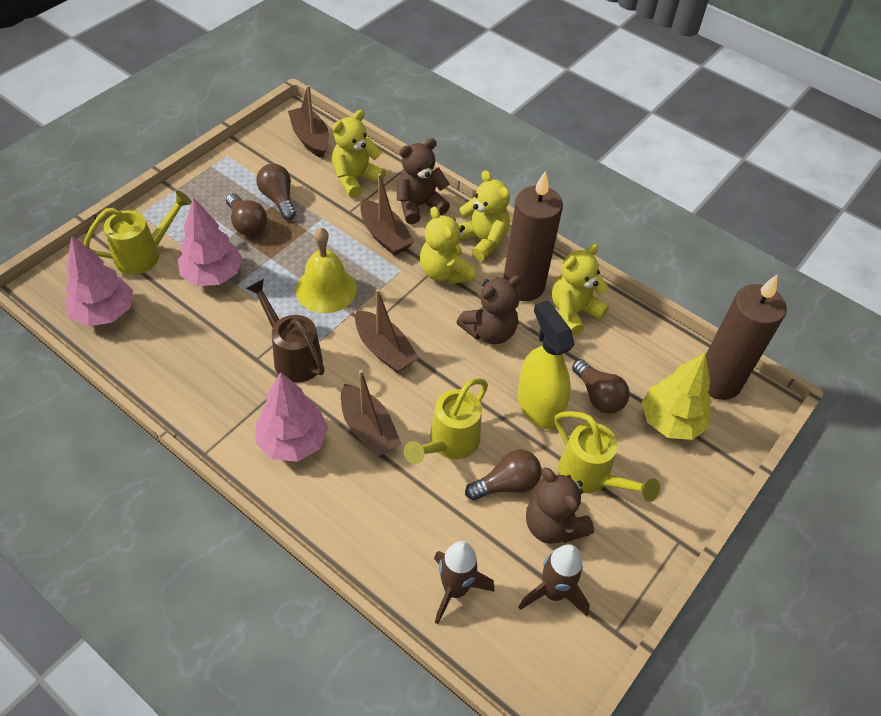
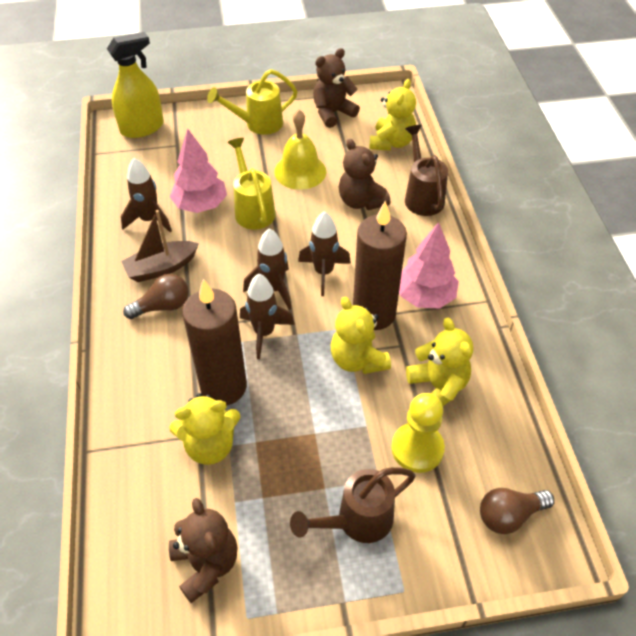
brown boat: 4 -> 1
brown light bulb: 4 -> 2
brown rocket: 2 -> 4
brown watering can: 1 -> 2
pink tree: 3 -> 2
yellow pawn: 0 -> 1
yellow tree: 1 -> 0
yellow watering can: 3 -> 2

